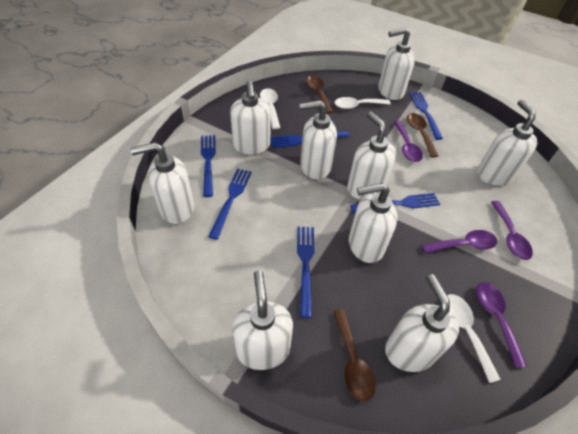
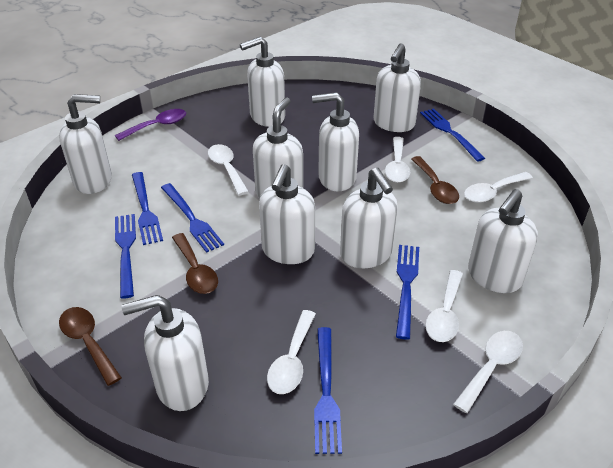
purple spoon: 4 -> 1
white spoon: 3 -> 6

